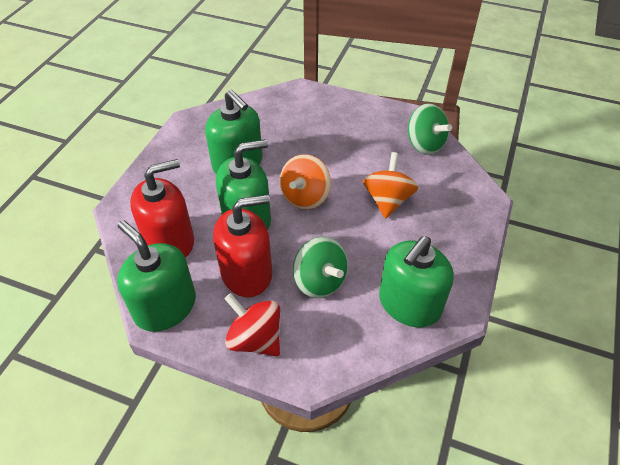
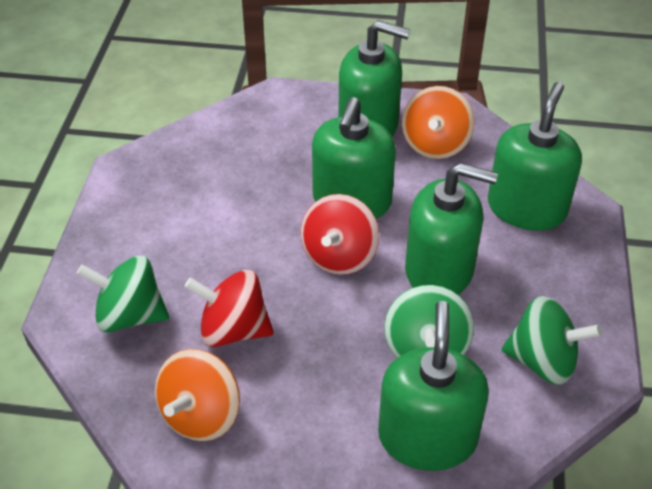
green soap dispenser: 4 -> 5
green spinning top: 2 -> 3
red soap dispenser: 2 -> 0
red spinning top: 1 -> 2

